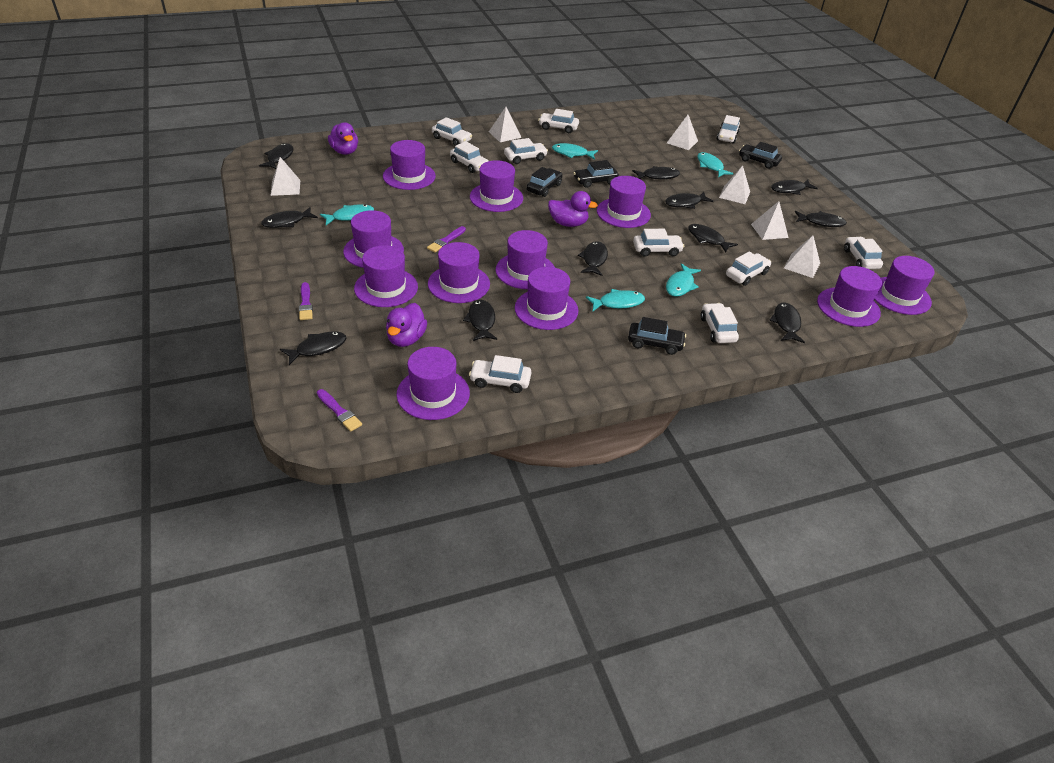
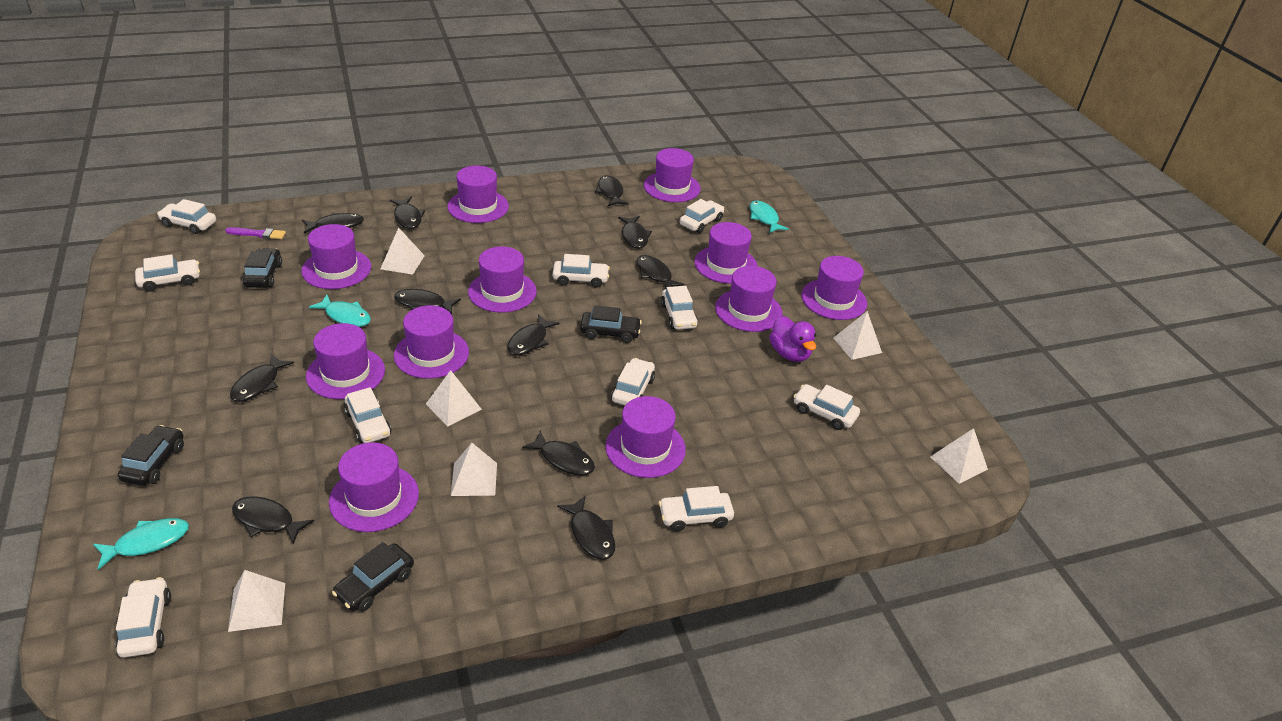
purple brush: 3 -> 1
purple duck: 3 -> 1
turquoise fish: 5 -> 3

